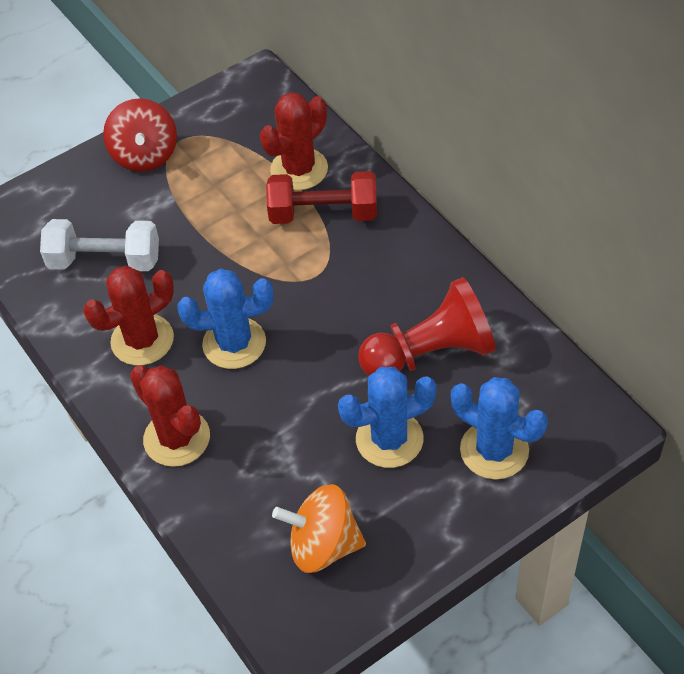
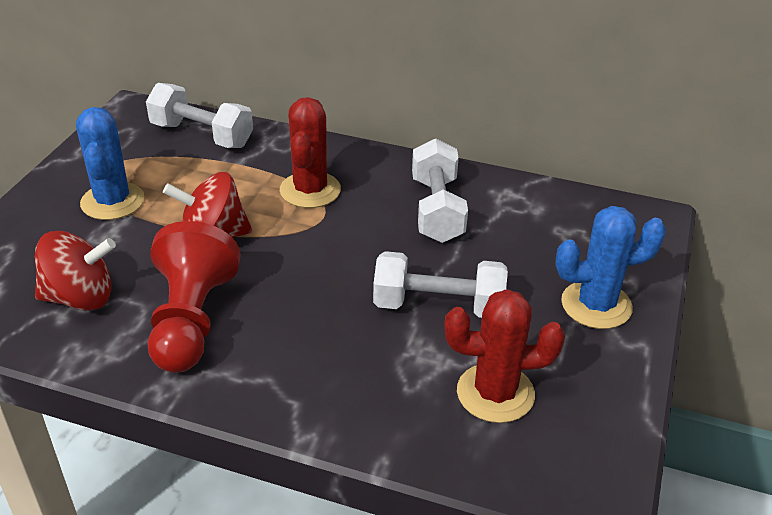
blue cactus: 3 -> 2
orange spinning top: 1 -> 0
red cactus: 3 -> 2
red dumbbell: 1 -> 0
red spinning top: 1 -> 2
white dumbbell: 1 -> 3

